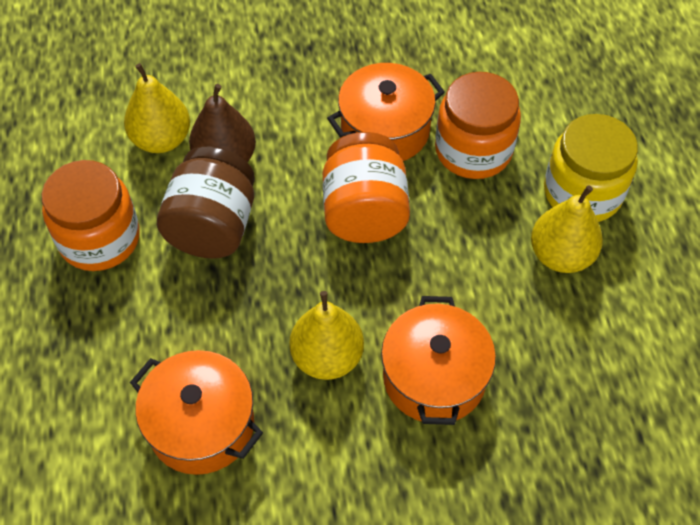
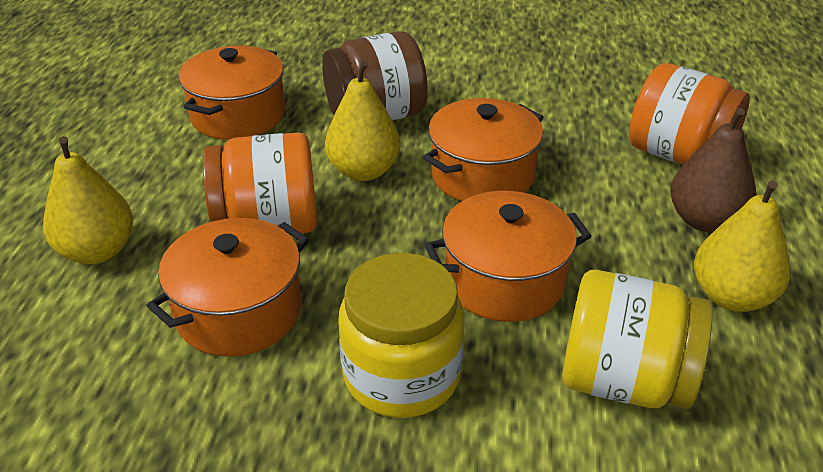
orange jar: 3 -> 2
orange pot: 3 -> 4
yellow jar: 1 -> 2

